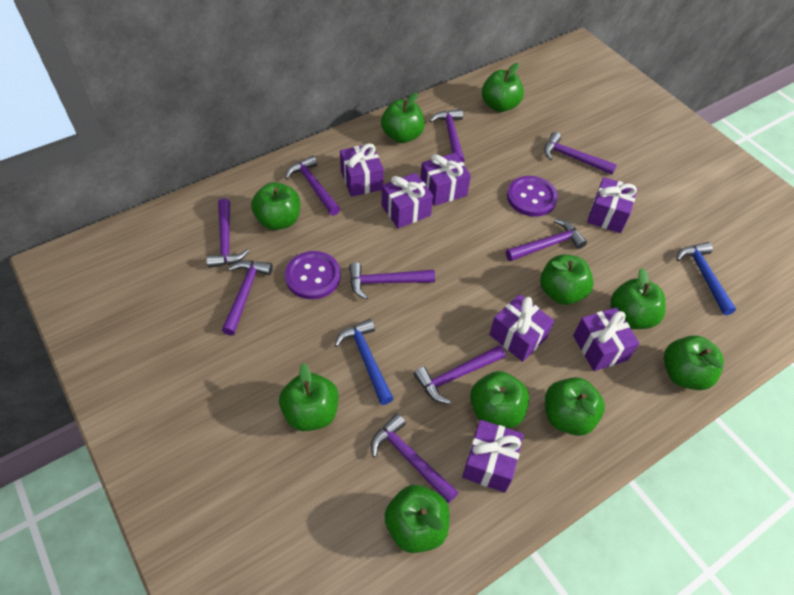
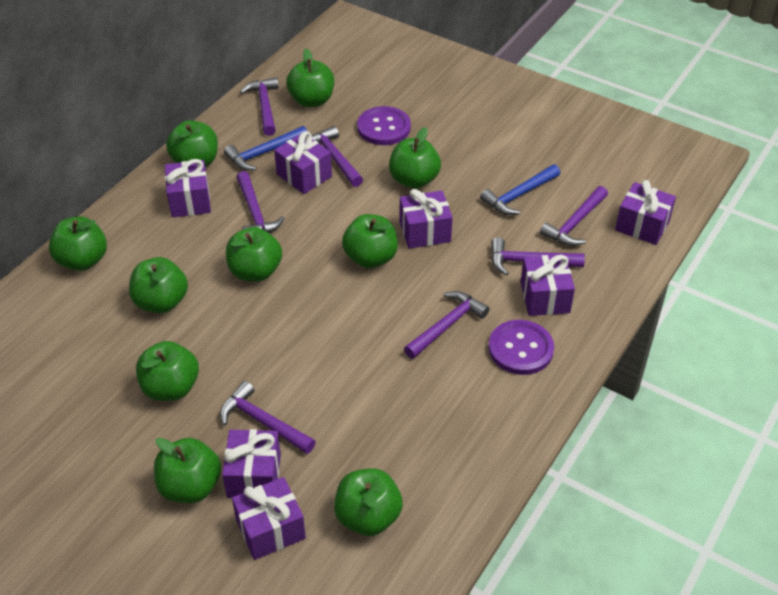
purple hammer: 9 -> 7

